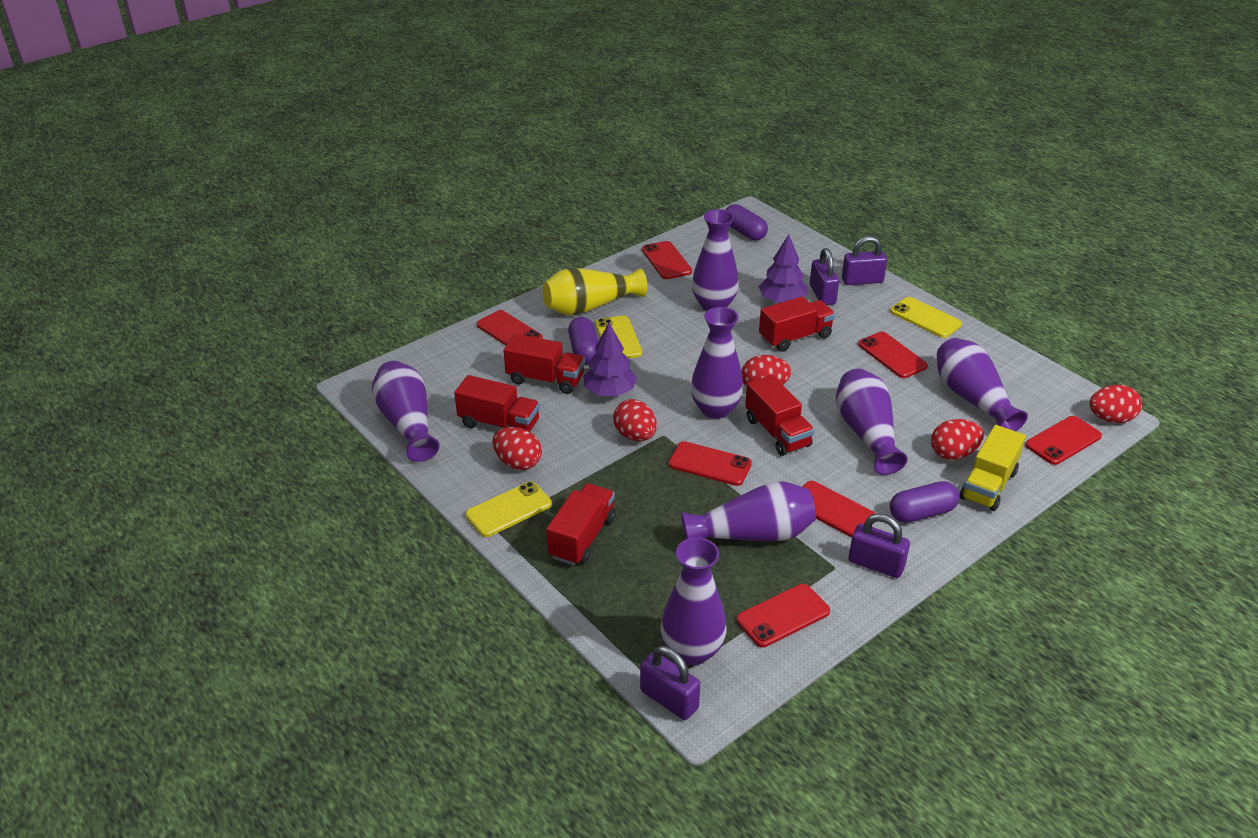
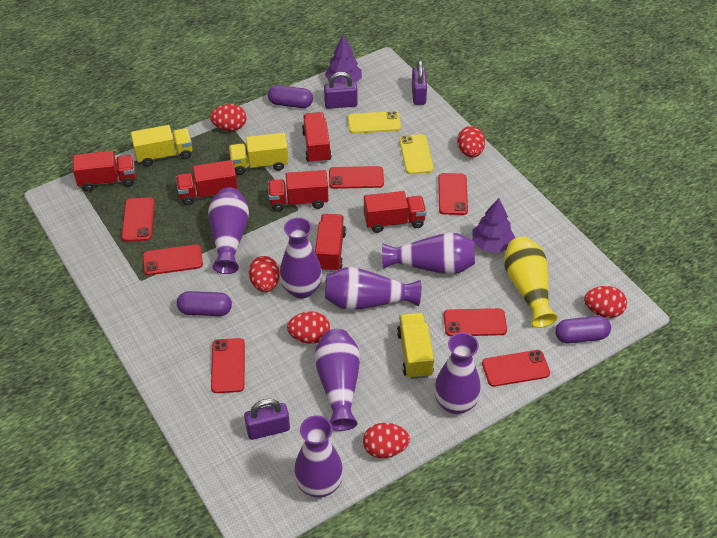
purple padlock: 4 -> 3
red egg: 5 -> 6
red truck: 5 -> 6
yellow phone: 3 -> 2
yellow truck: 1 -> 3

